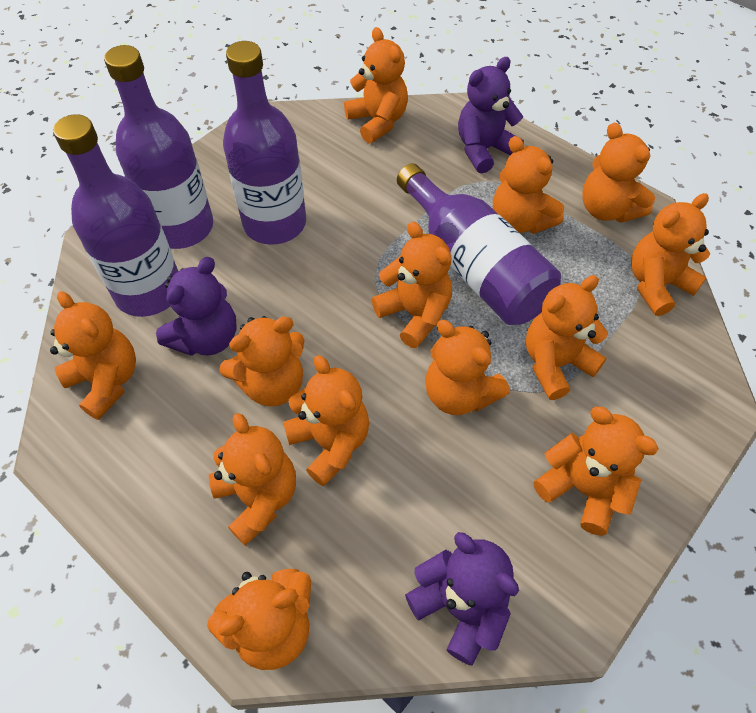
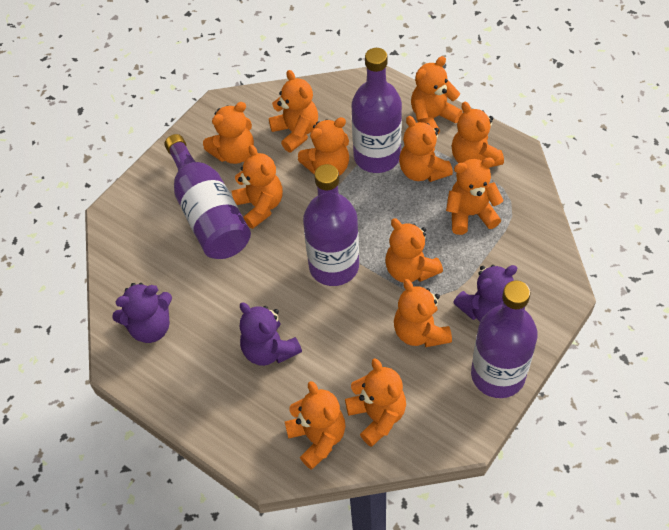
orange teddy bear: 13 -> 12

